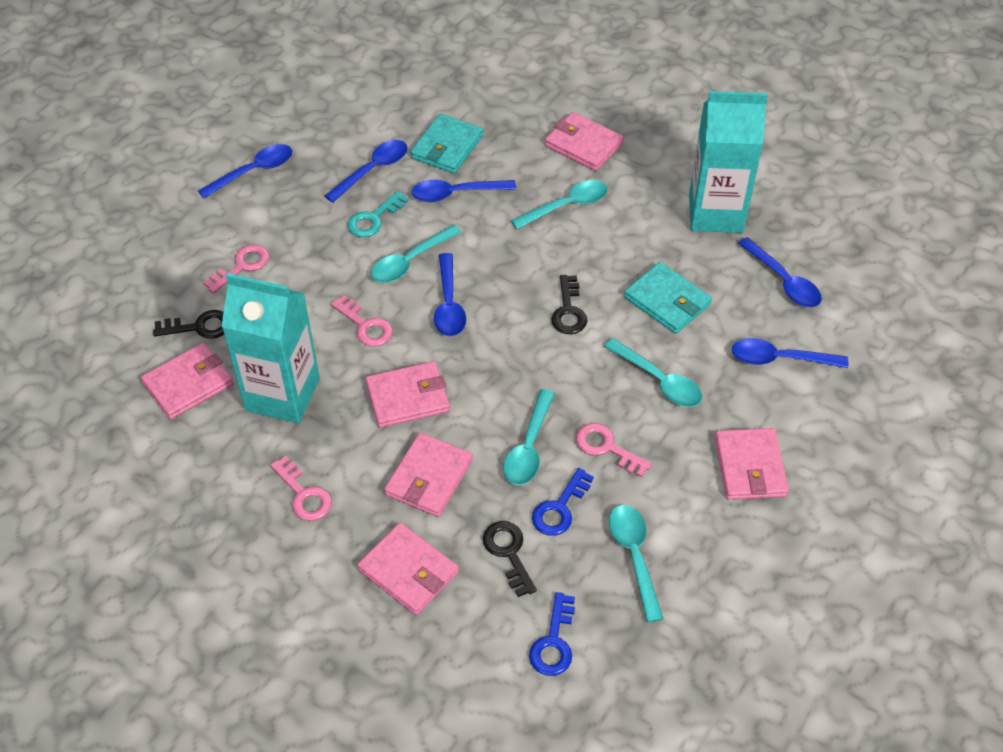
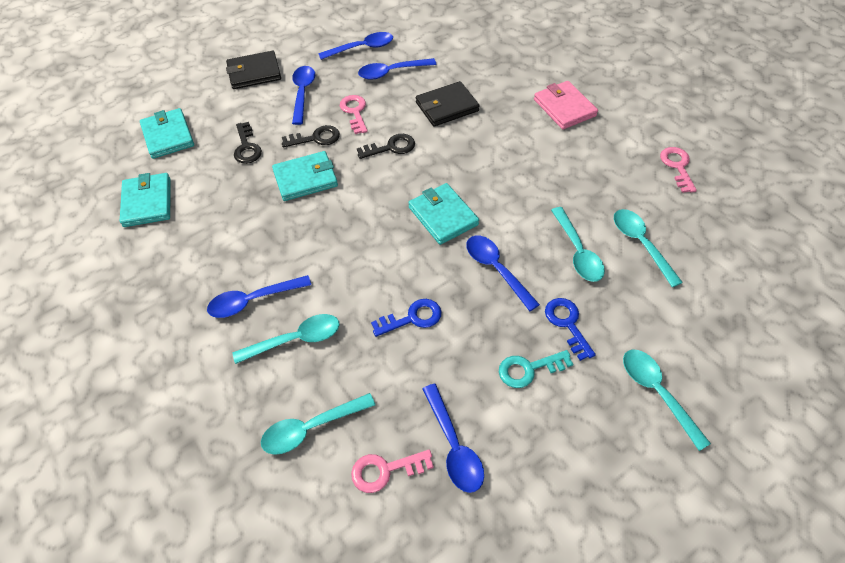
black wallet: 0 -> 2
pink key: 4 -> 3
pink wallet: 6 -> 1
turquoise carton: 2 -> 0
turquoise wallet: 2 -> 4

